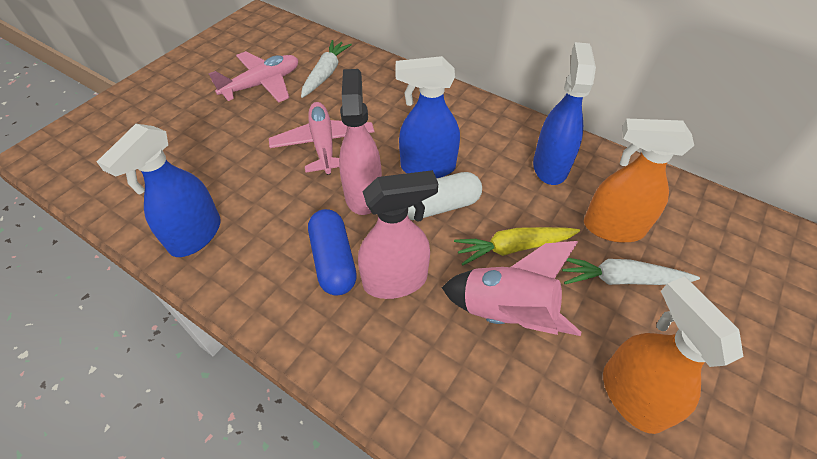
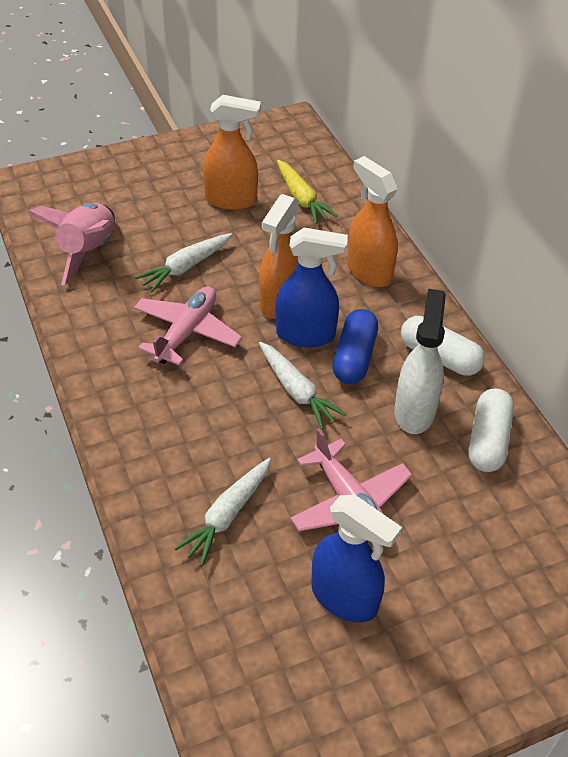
blue spray bottle: 3 -> 2
orange spray bottle: 2 -> 3
pink spray bottle: 2 -> 0
white capsule: 1 -> 2
white carrot: 2 -> 3
white spray bottle: 0 -> 1

